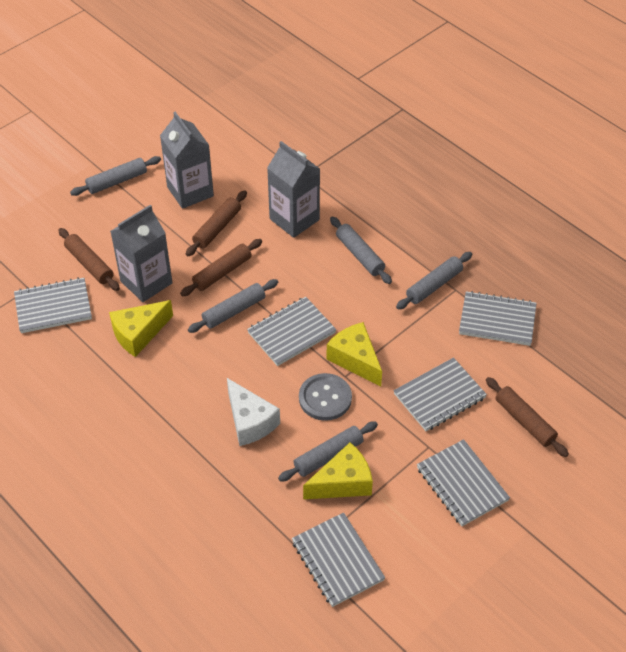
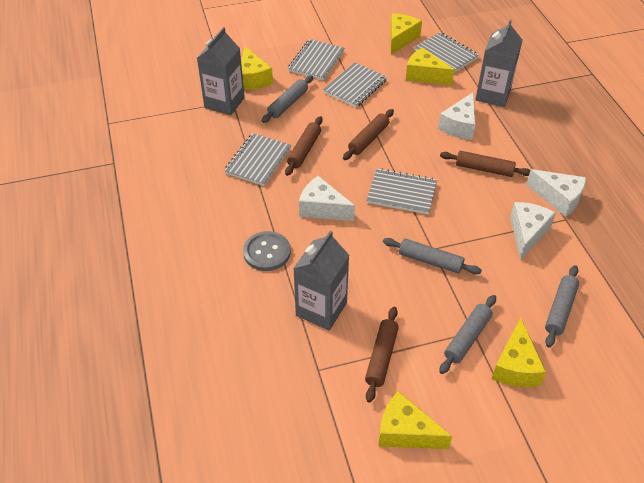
grey notebook: 6 -> 5
grey rolling pin: 5 -> 4
white cheese: 1 -> 4
yellow cheese: 3 -> 5

